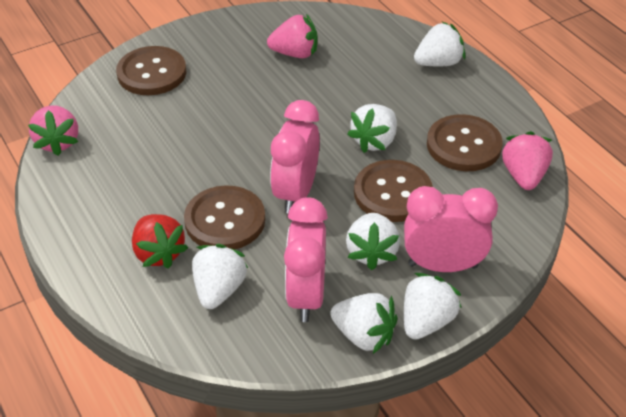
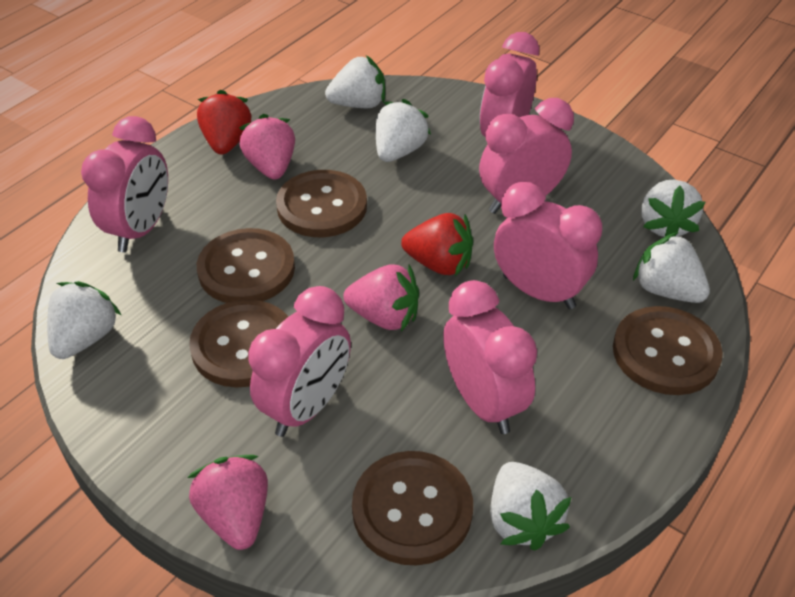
brown button: 4 -> 5
pink clock: 3 -> 6
red strawberry: 1 -> 2

